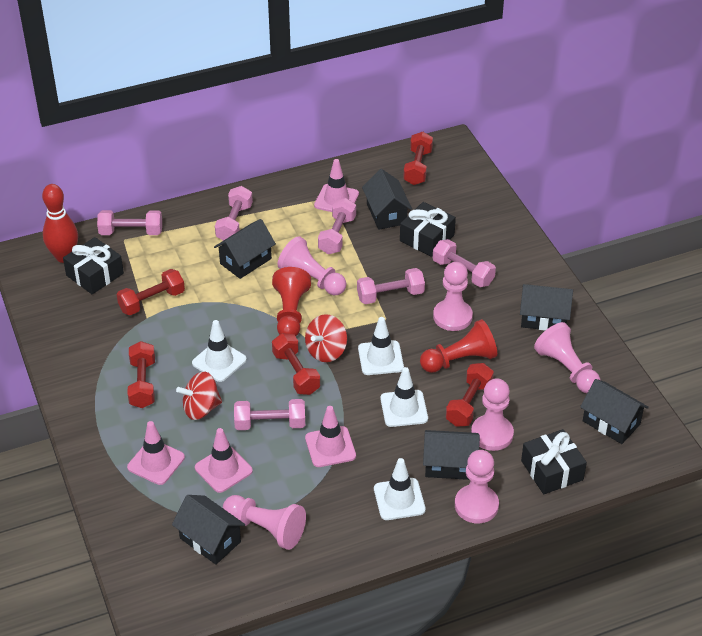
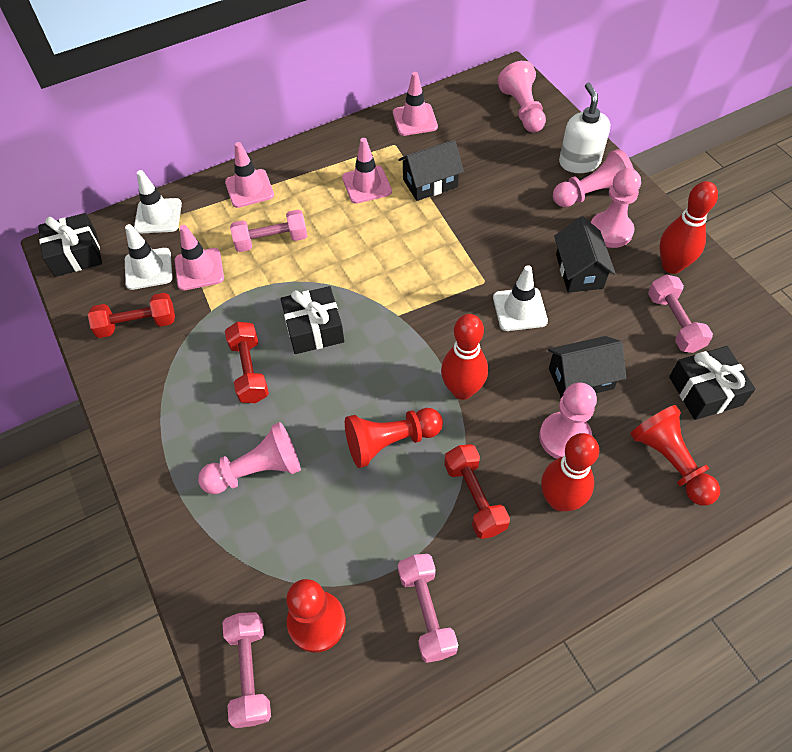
black house: 6 -> 3
pink dumbbell: 6 -> 4
pink pawn: 6 -> 5
red bowling pin: 1 -> 3
red dumbbell: 5 -> 3
red pawn: 2 -> 3
red spinning top: 2 -> 0
white soap dispenser: 0 -> 1
white traffic cone: 4 -> 3

